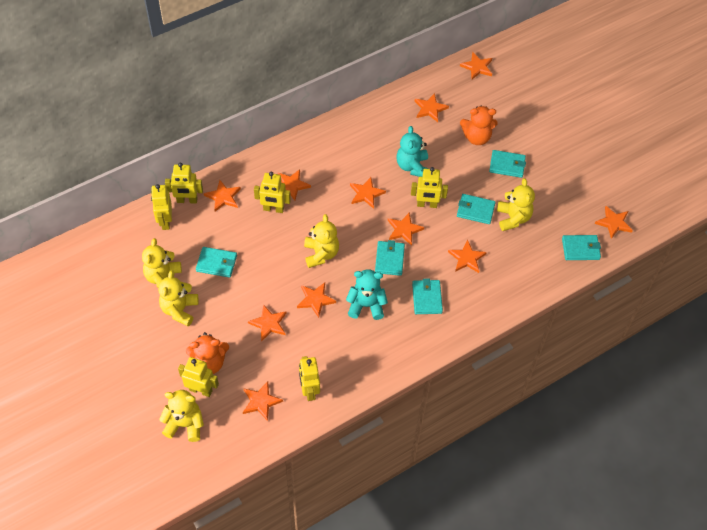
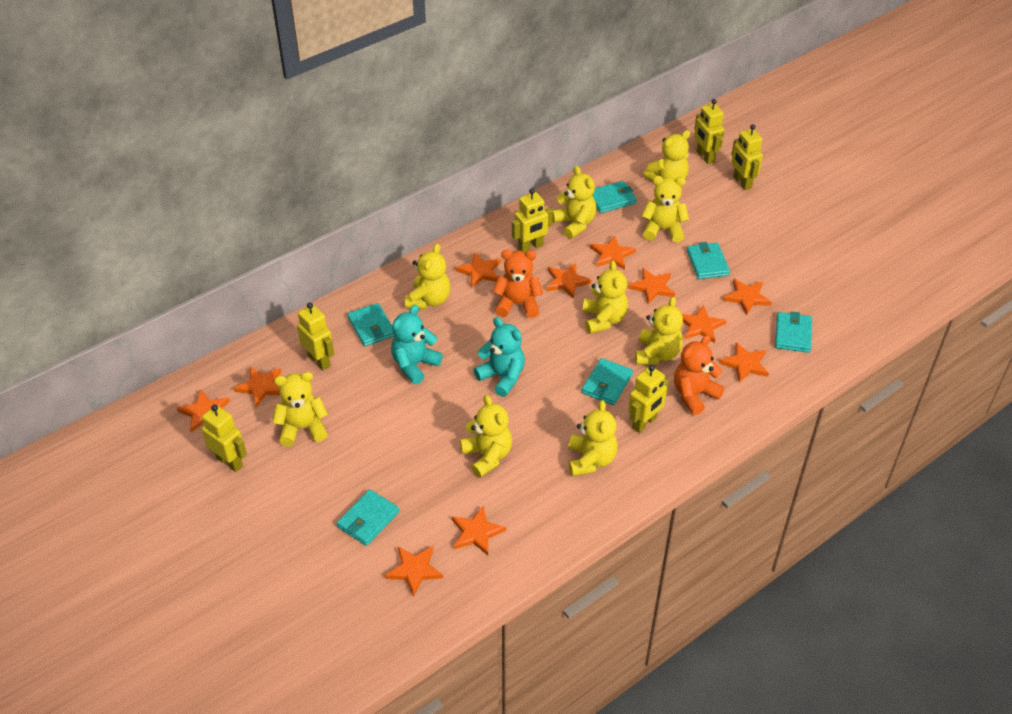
yellow teddy bear: 5 -> 9

